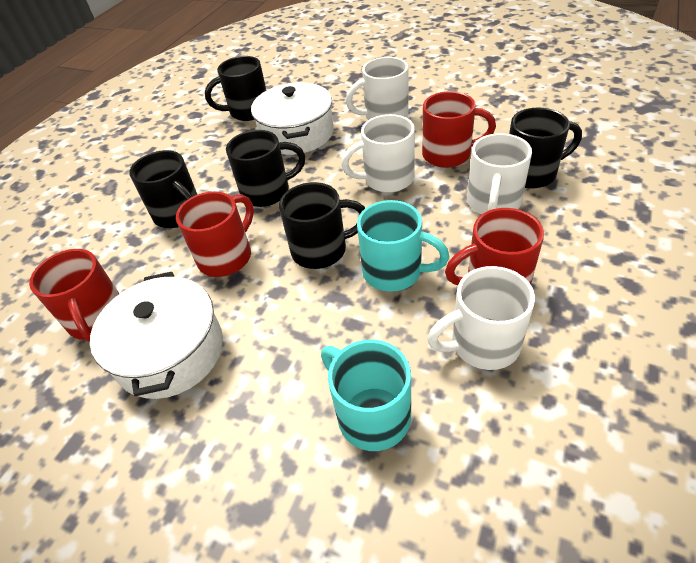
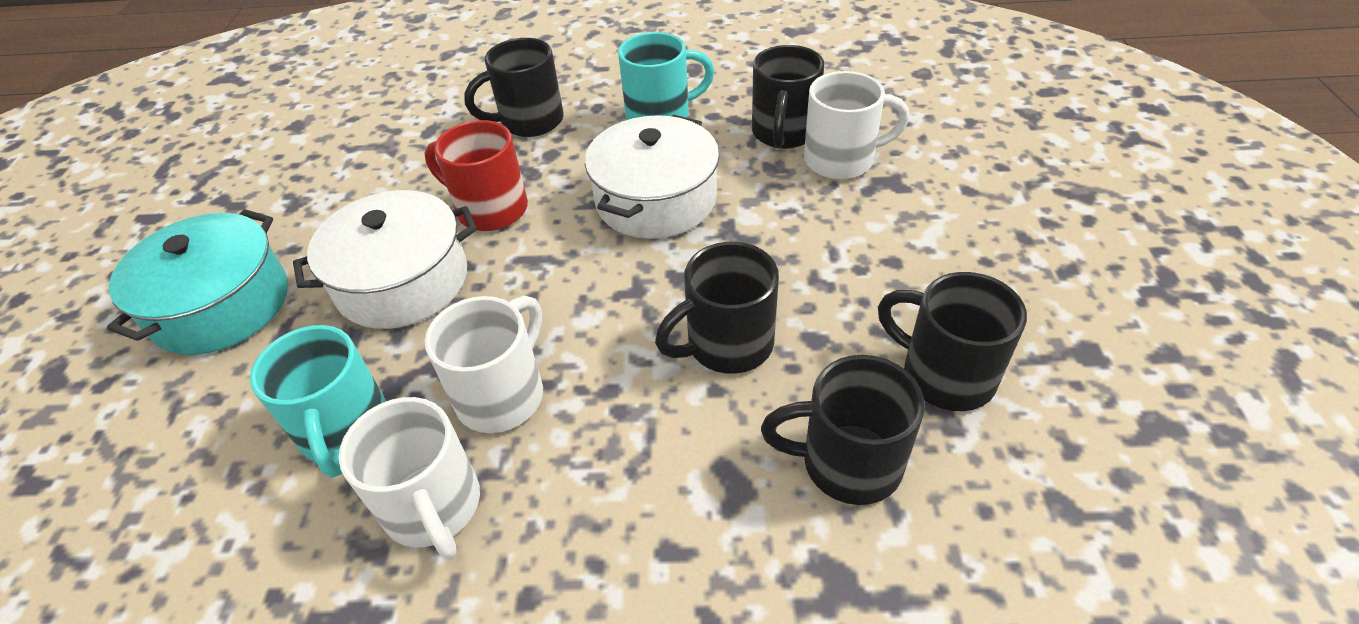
red mug: 4 -> 1
turquoise pot: 0 -> 1
white mug: 4 -> 3

